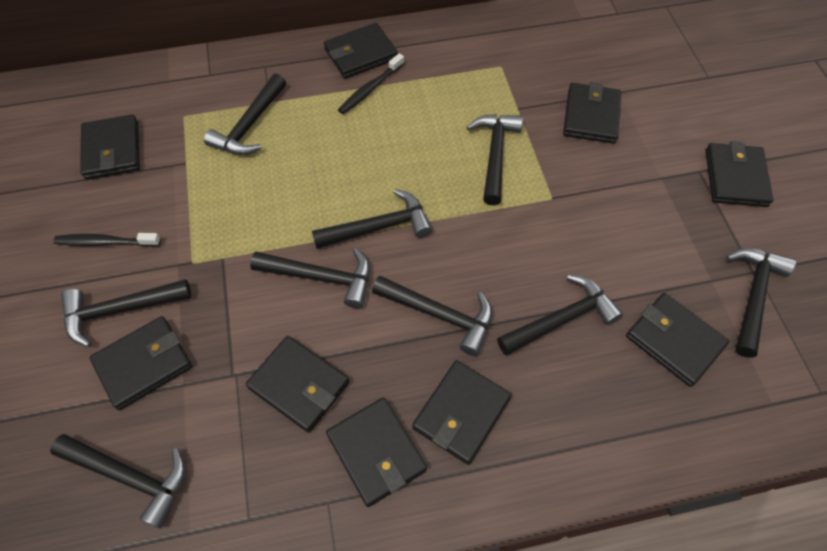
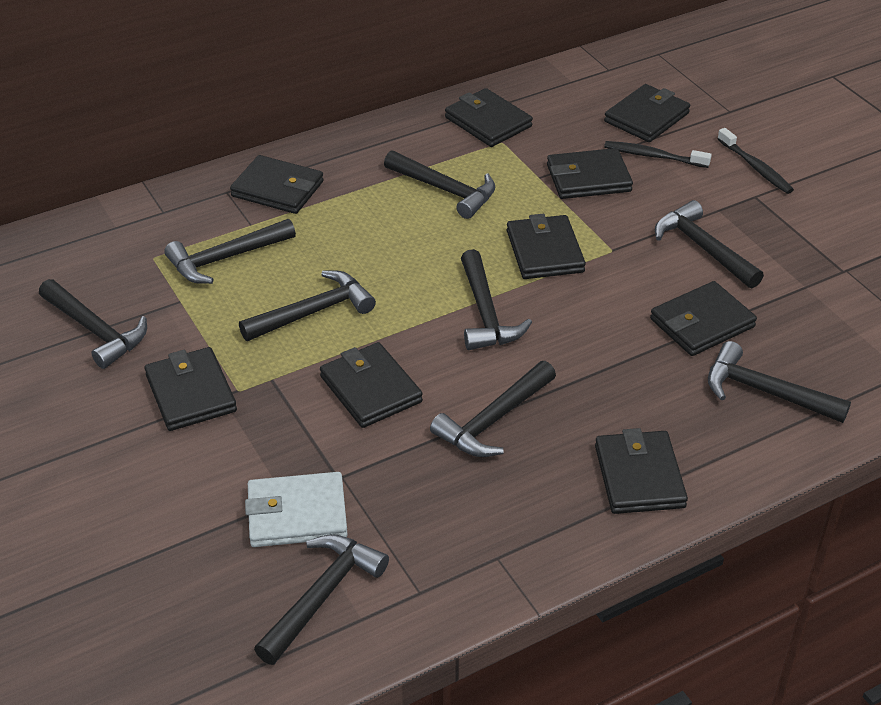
white wallet: 0 -> 1

